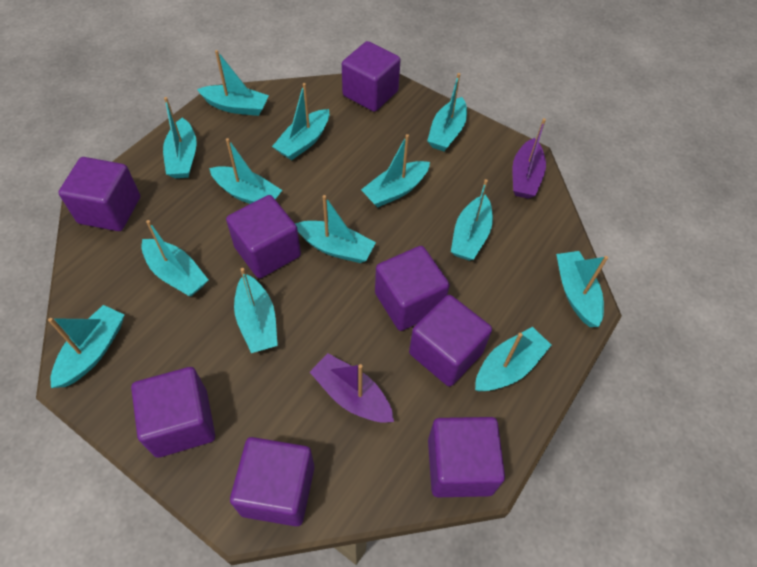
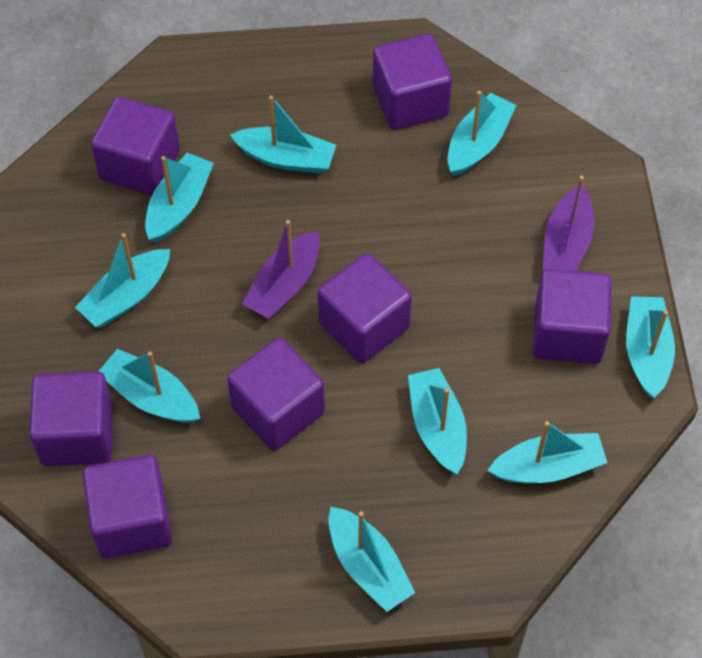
purple cube: 8 -> 7
turquoise boat: 13 -> 9

